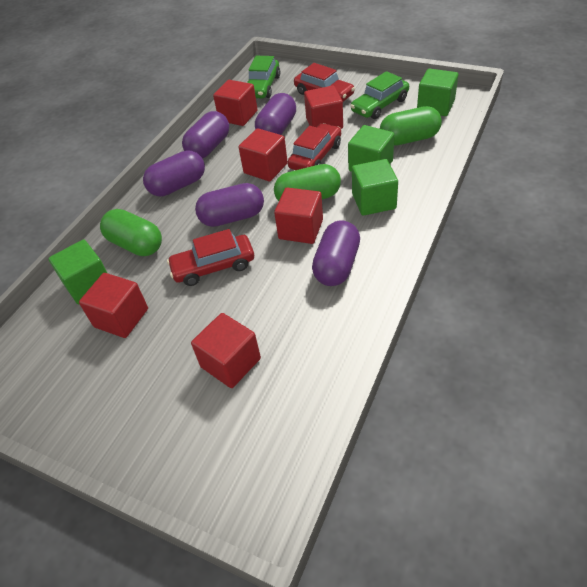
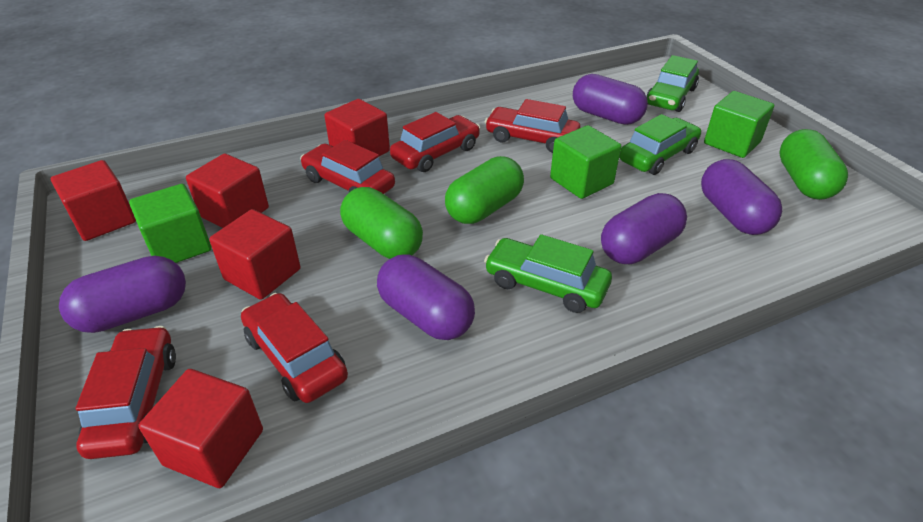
green car: 2 -> 3
green cube: 4 -> 3
red car: 3 -> 5
red cube: 6 -> 5

